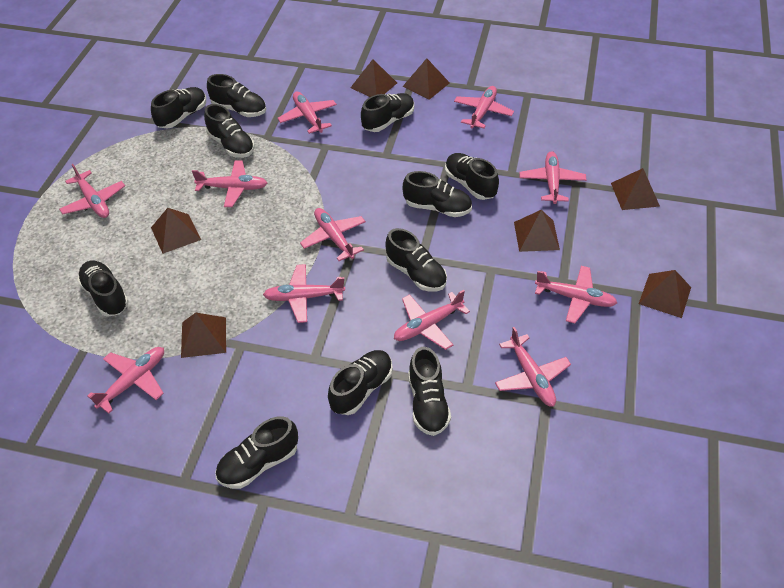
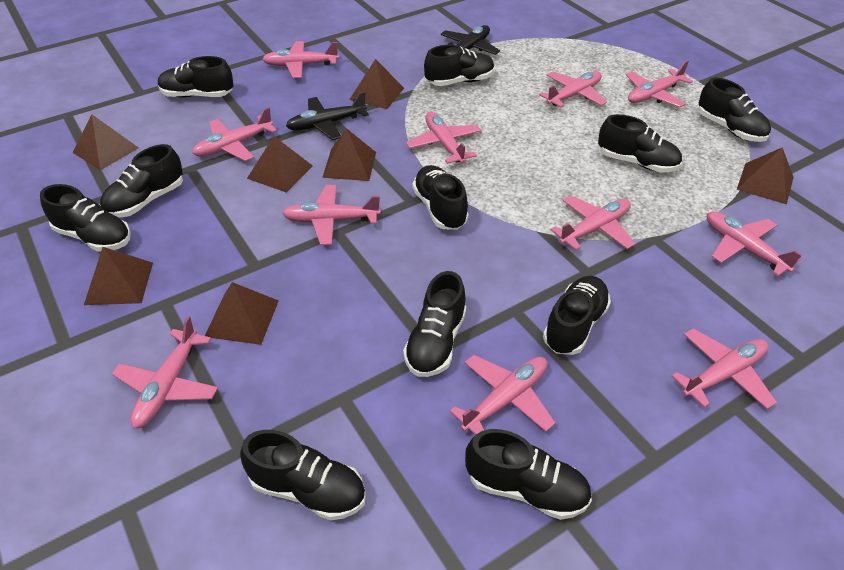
black plane: 0 -> 2

